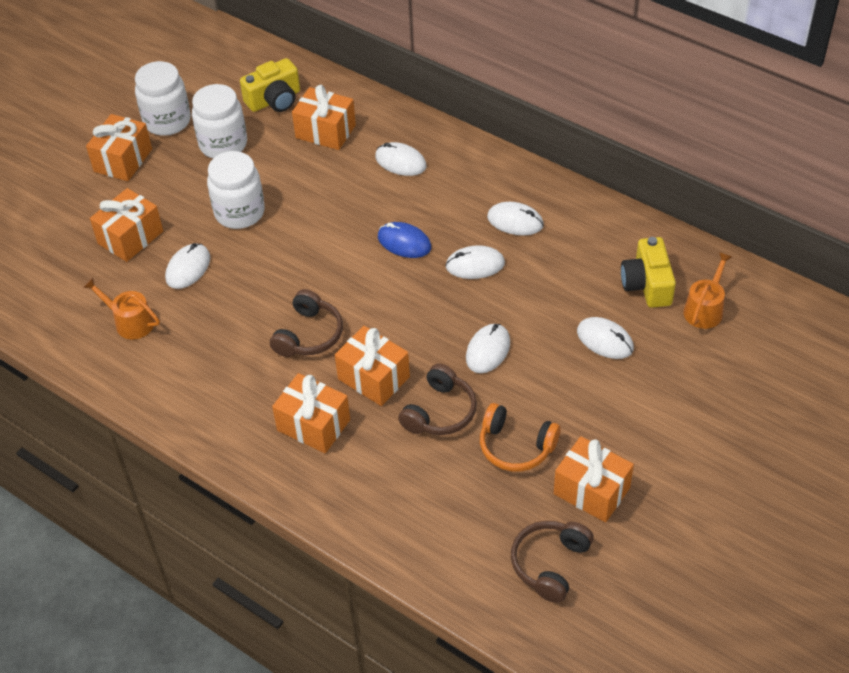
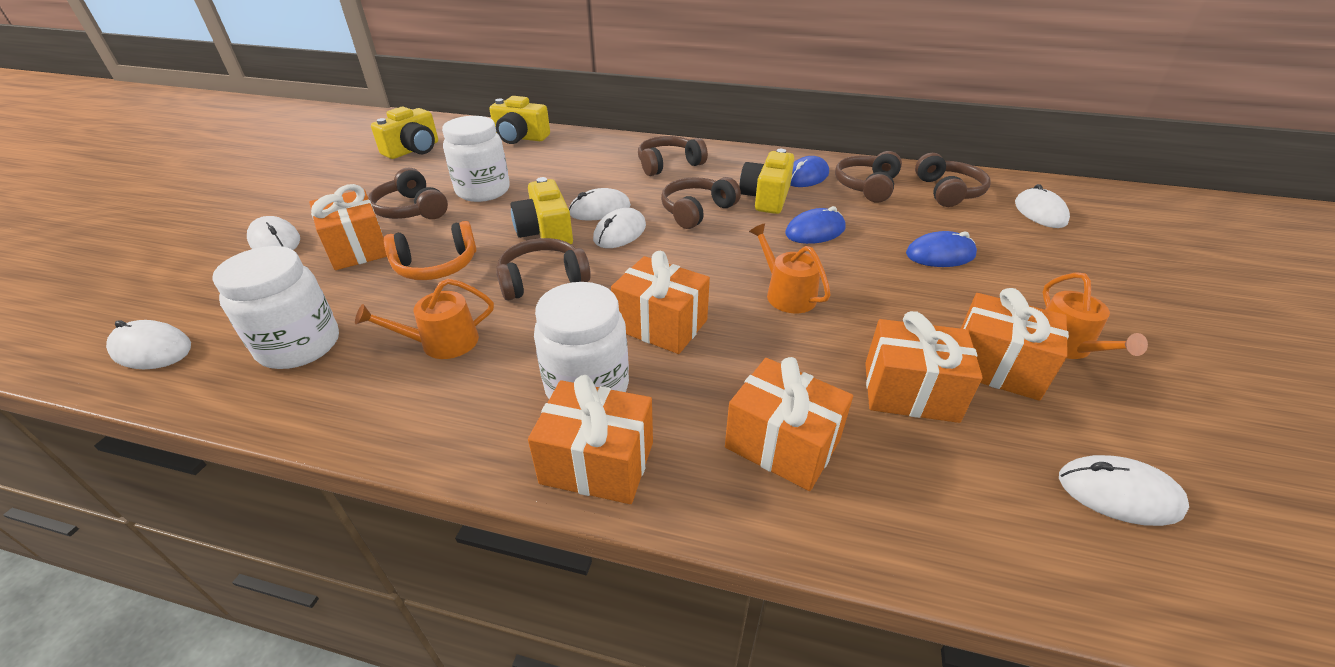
blue mouse: 1 -> 3
brown headphones: 3 -> 6
orange watering can: 2 -> 3
yellow camera: 2 -> 4

